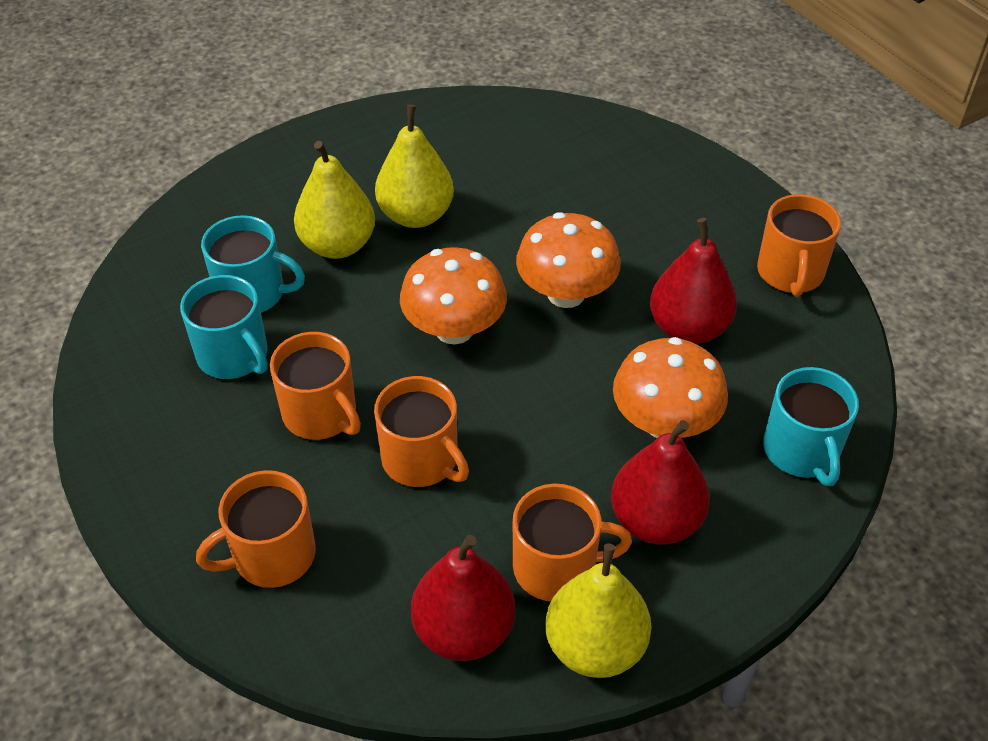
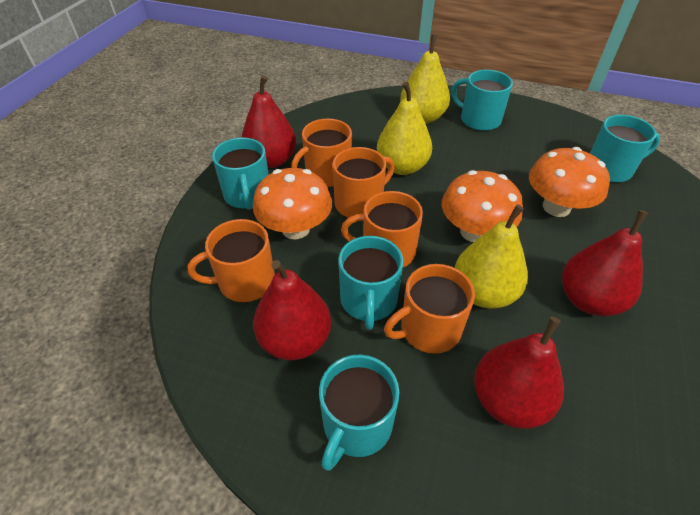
red pear: 3 -> 4
turquoise mug: 3 -> 5

